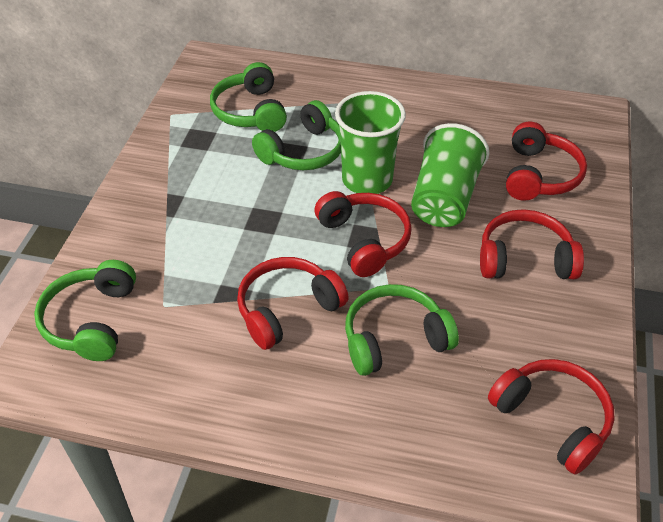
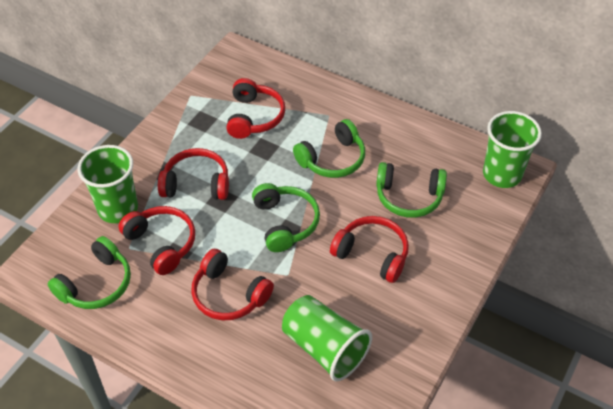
green cup: 2 -> 3

